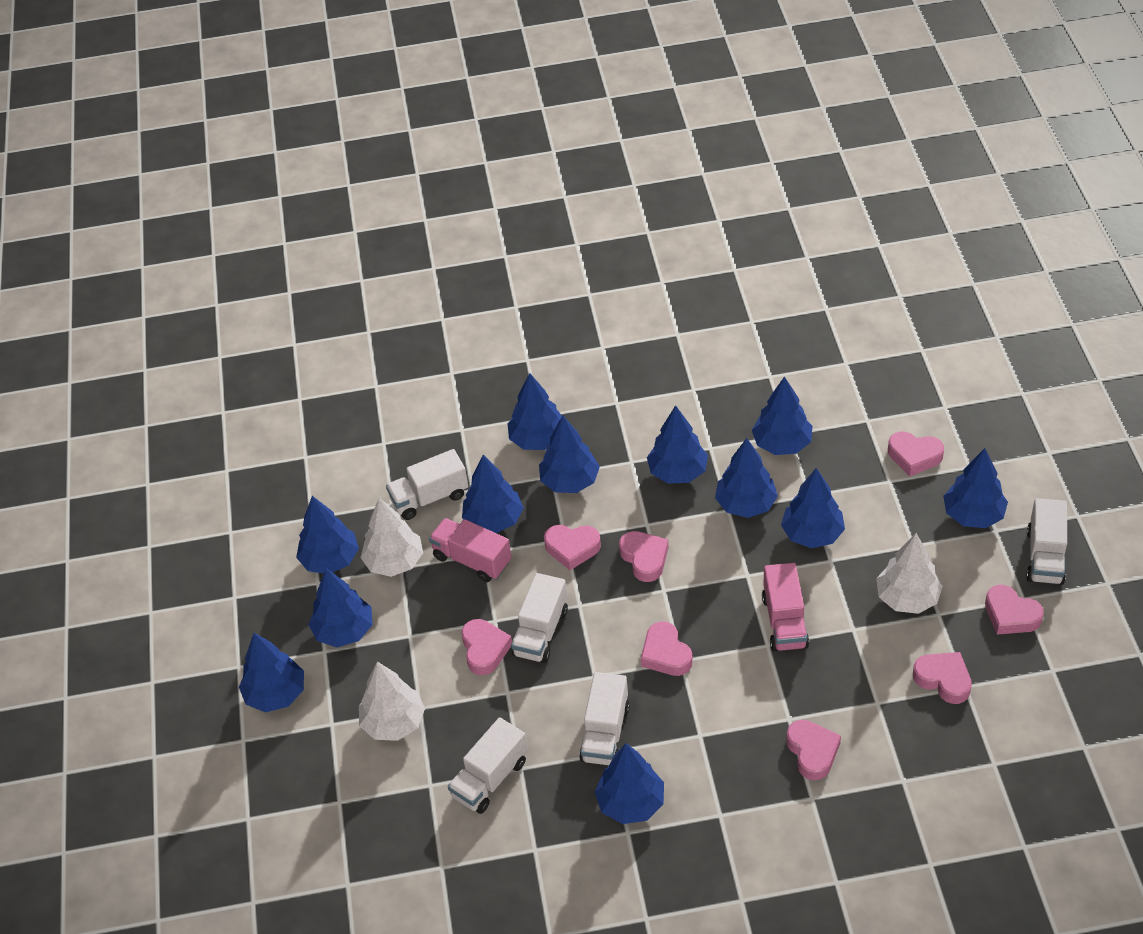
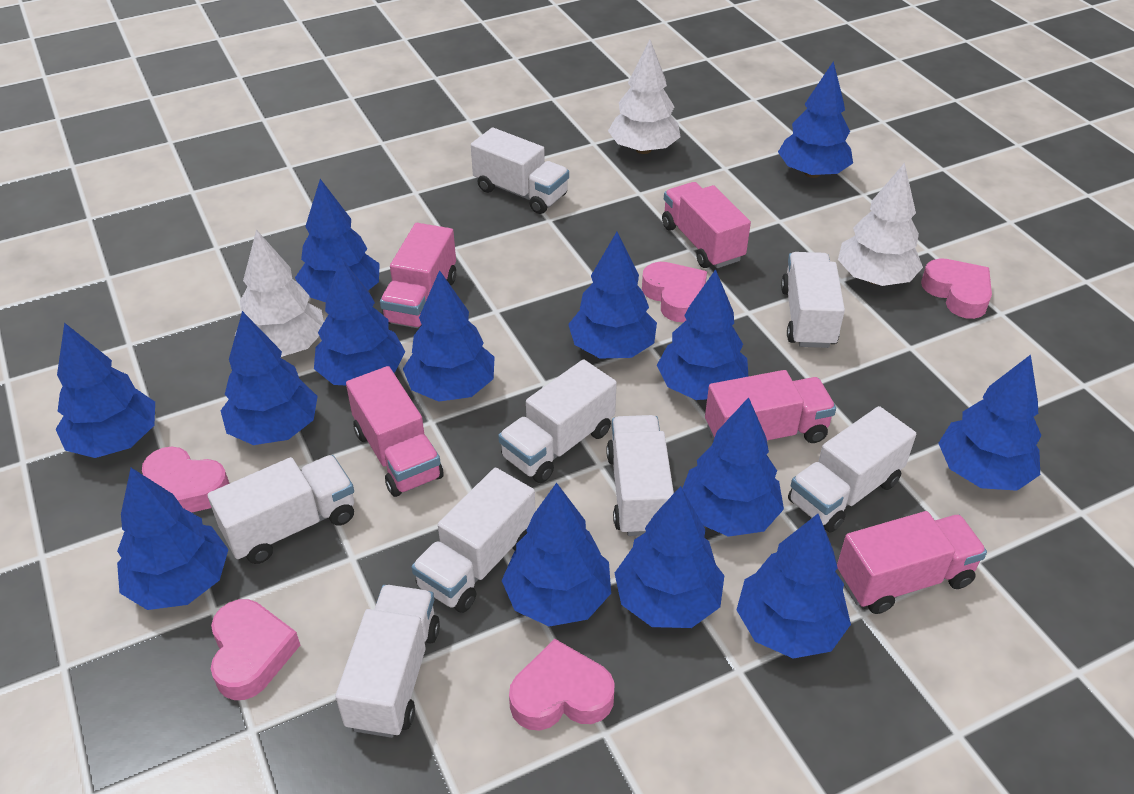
blue tree: 12 -> 14
pink heart: 8 -> 5
pink truck: 2 -> 5
white truck: 5 -> 8

